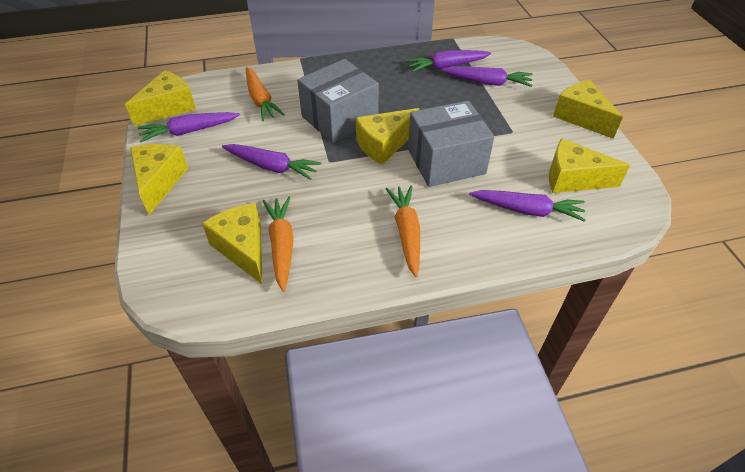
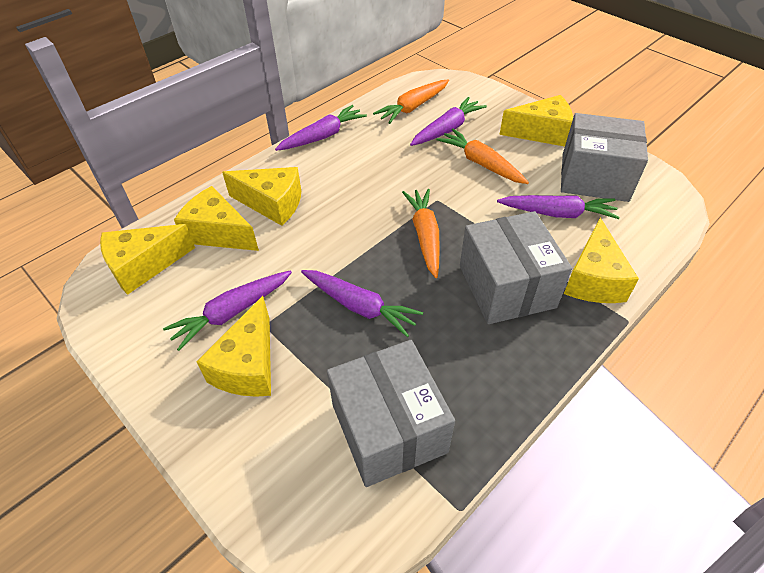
grey box: 2 -> 3

